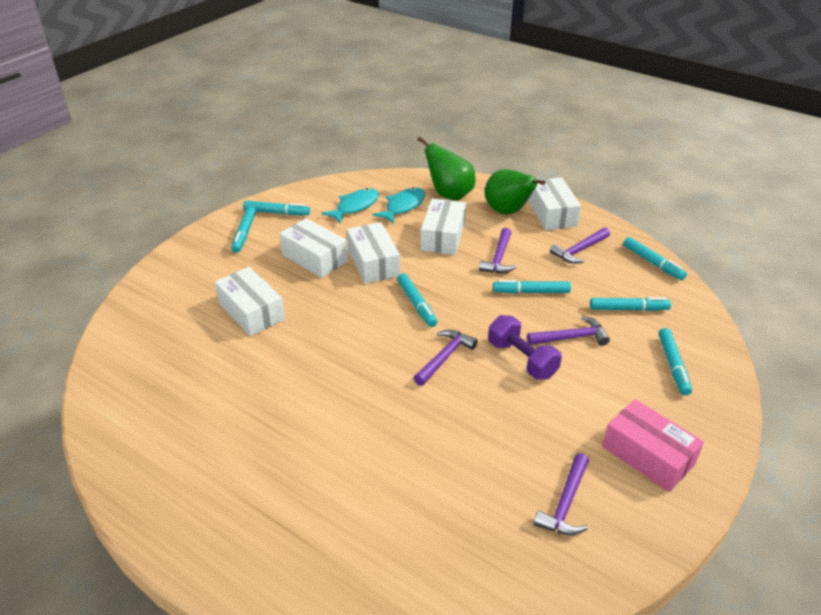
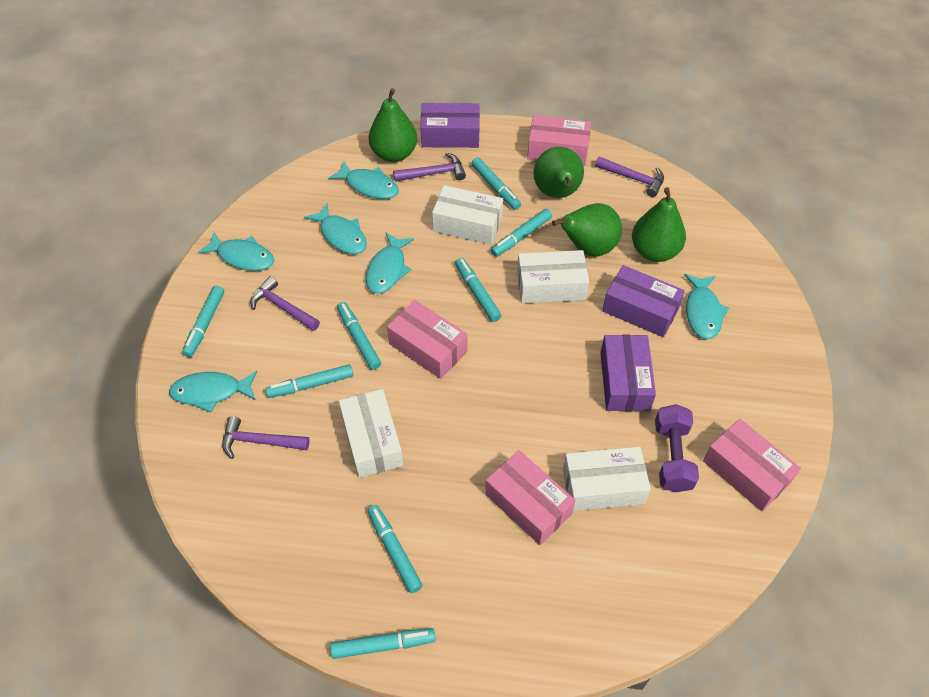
green pear: 2 -> 4
pink box: 1 -> 4
purple box: 0 -> 3
purple hammer: 5 -> 4
turquoise fish: 2 -> 6
turquoise marker: 7 -> 8
white box: 5 -> 4

